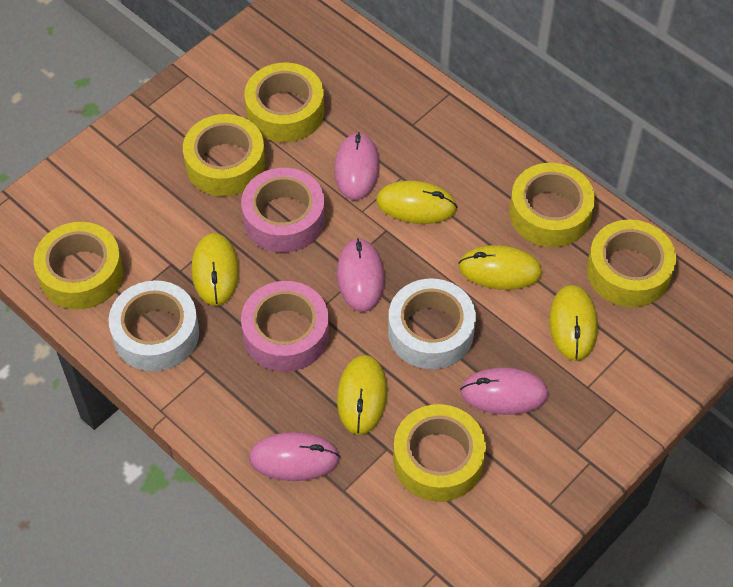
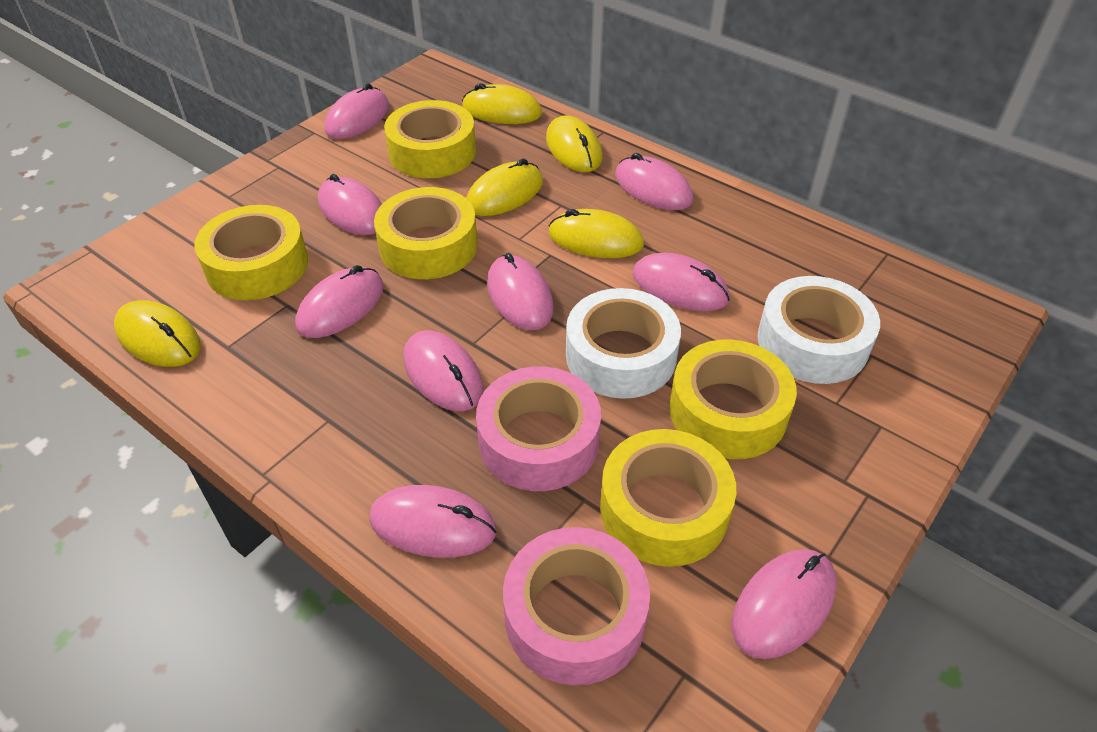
pink mouse: 4 -> 9
yellow tape: 6 -> 5

